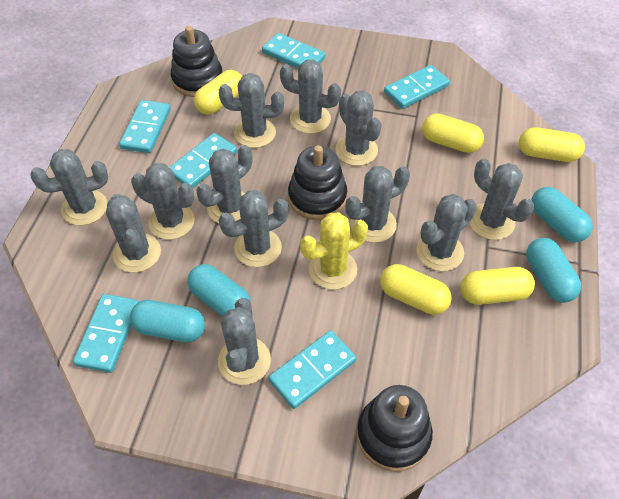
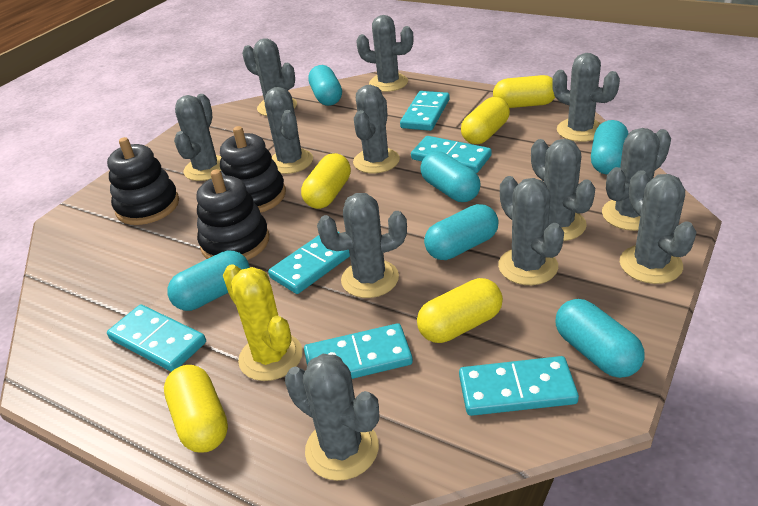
turquoise capsule: 4 -> 6

